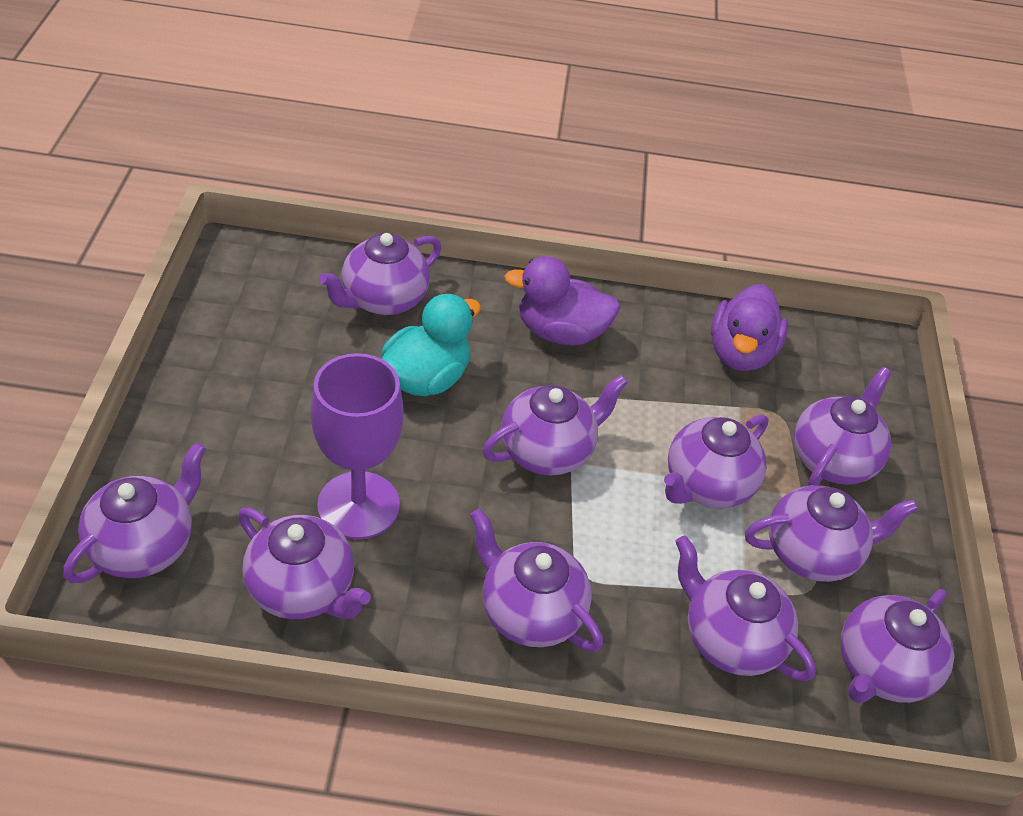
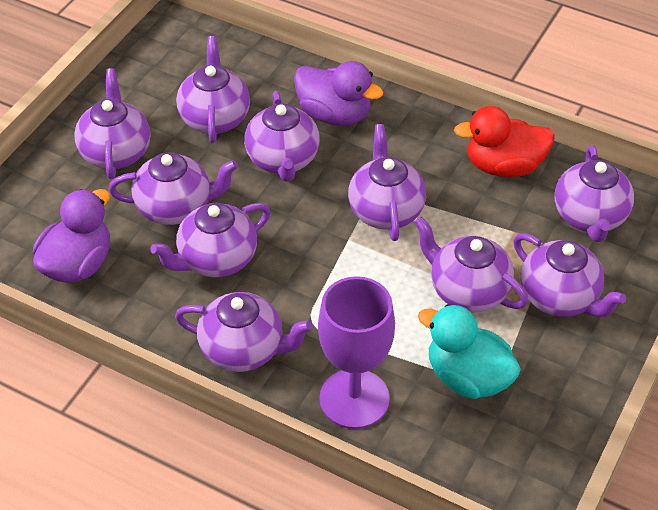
red duck: 0 -> 1

